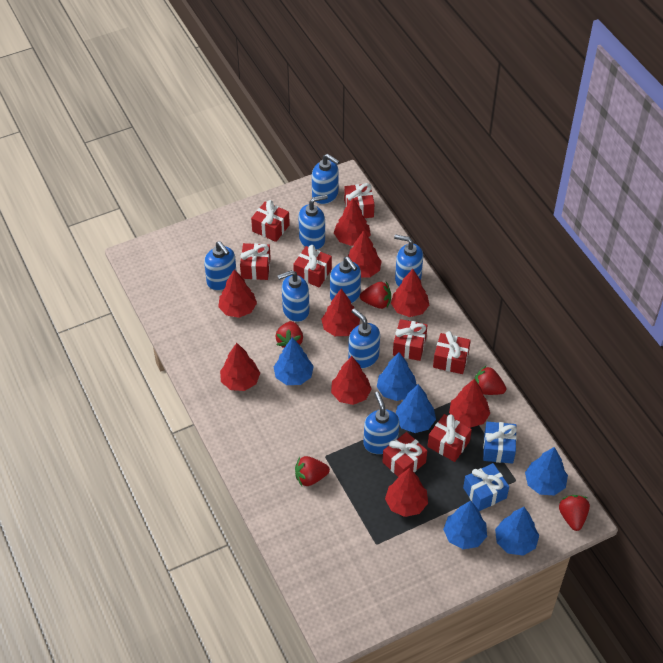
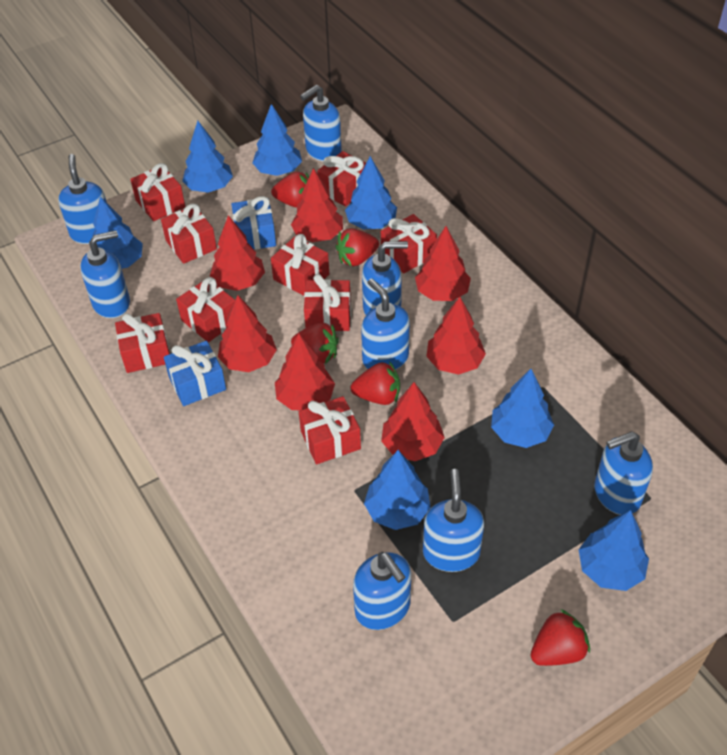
blue tree: 6 -> 7
red gift: 8 -> 9
red tree: 9 -> 7

